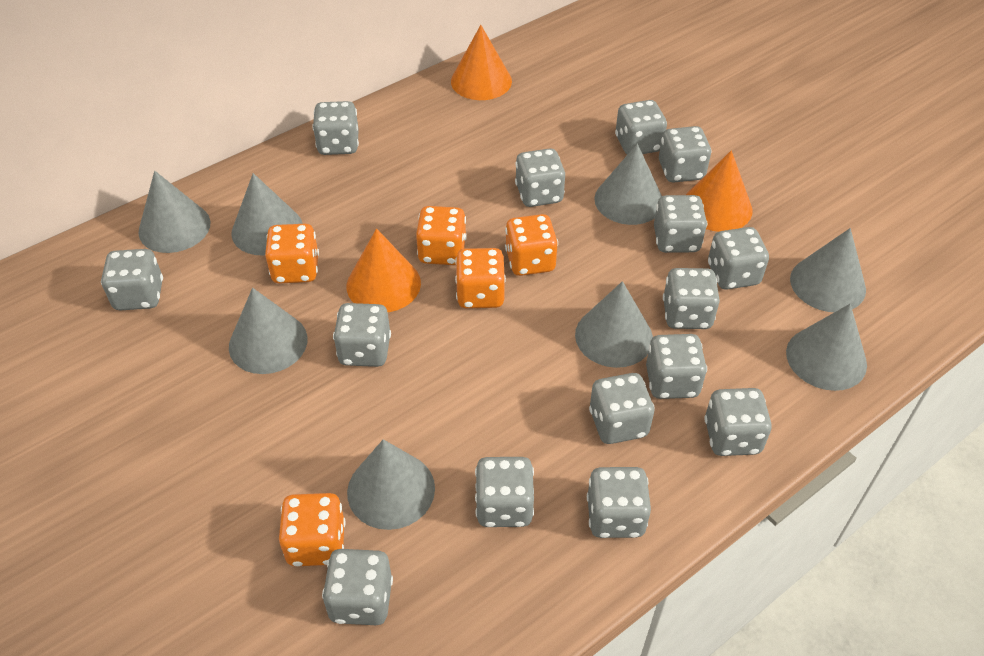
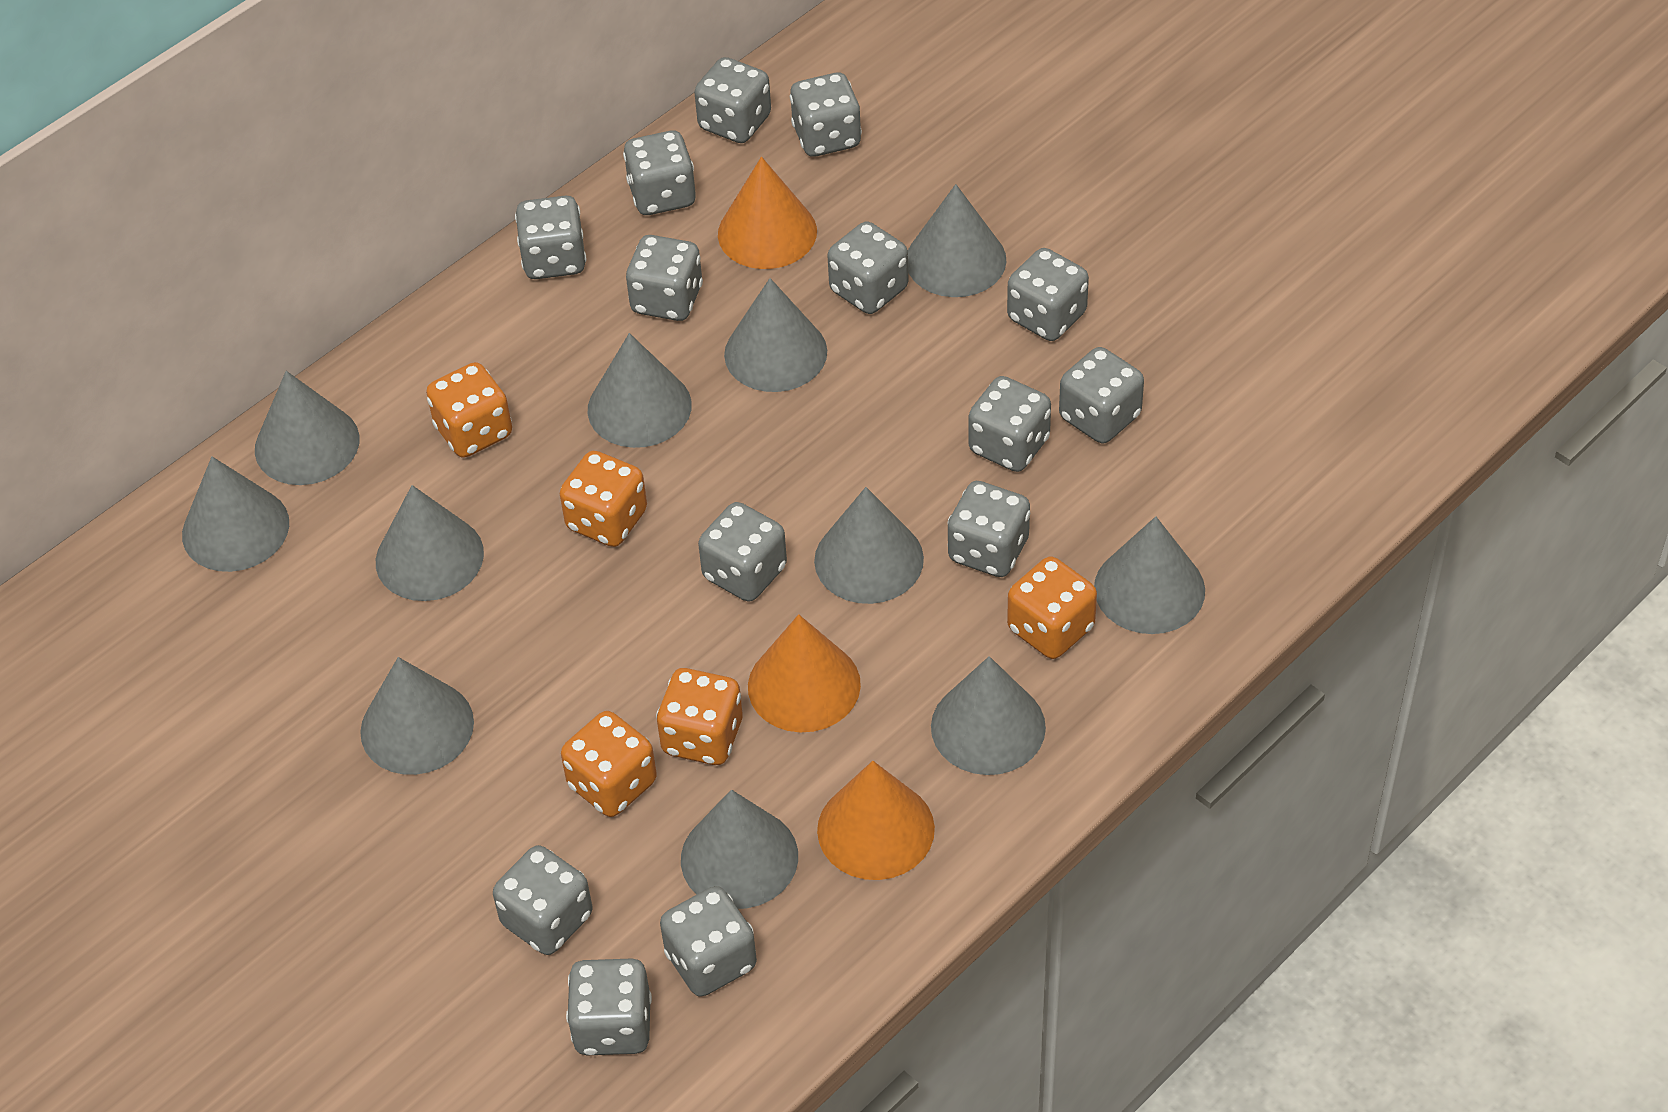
grey cone: 8 -> 11
grey dice: 15 -> 14

